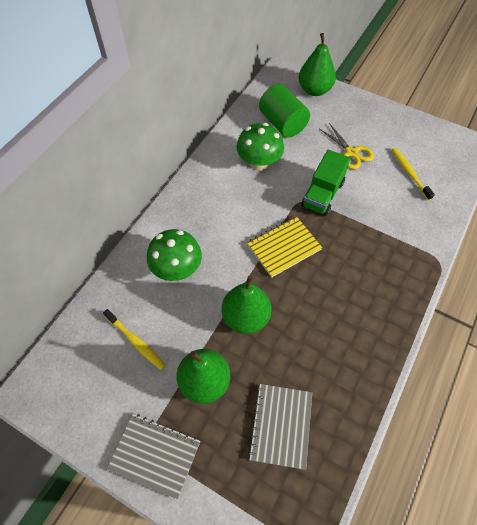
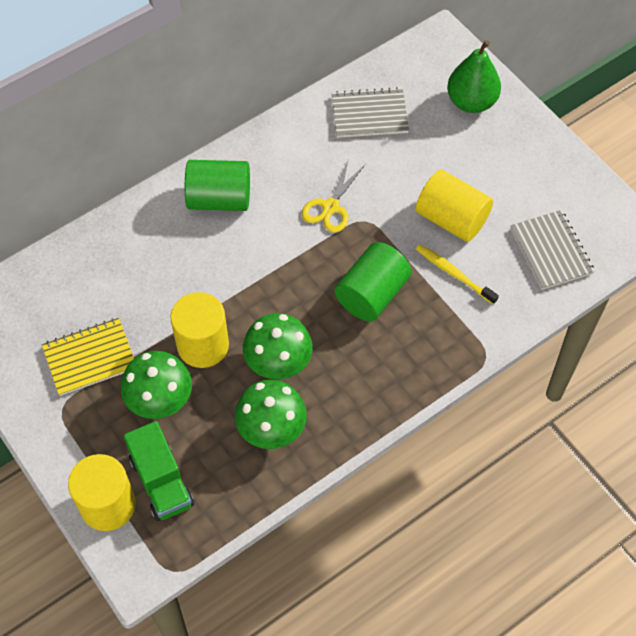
green cylinder: 1 -> 2
green mushroom: 2 -> 3
green pear: 3 -> 1
yellow cylinder: 0 -> 3
yellow toothbrush: 2 -> 1

